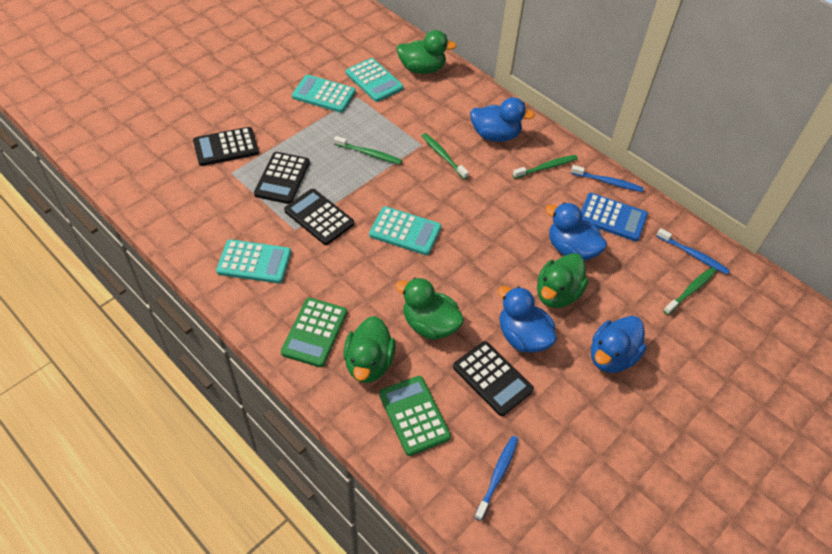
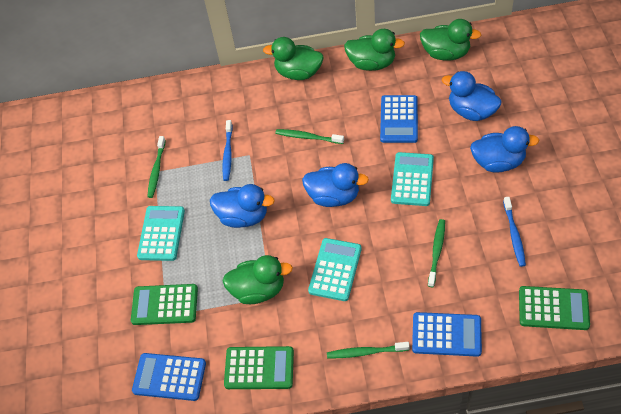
black calculator: 4 -> 0
blue calculator: 1 -> 3
blue toothbrush: 3 -> 2
green calculator: 2 -> 3
turquoise calculator: 4 -> 3

